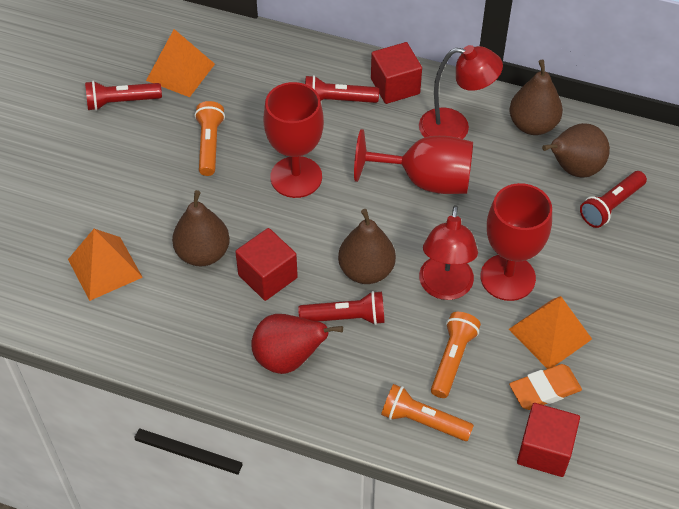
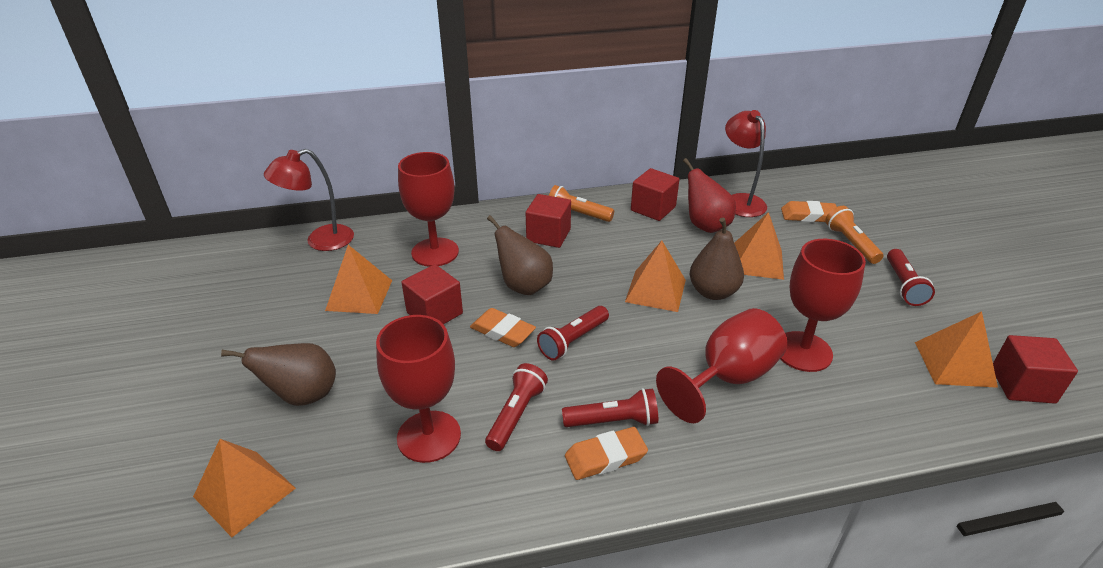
brown pear: 4 -> 3
orange eraser: 1 -> 3
orange flashlight: 3 -> 2
orange pyramid: 3 -> 5
red cube: 3 -> 4
red goblet: 3 -> 4

